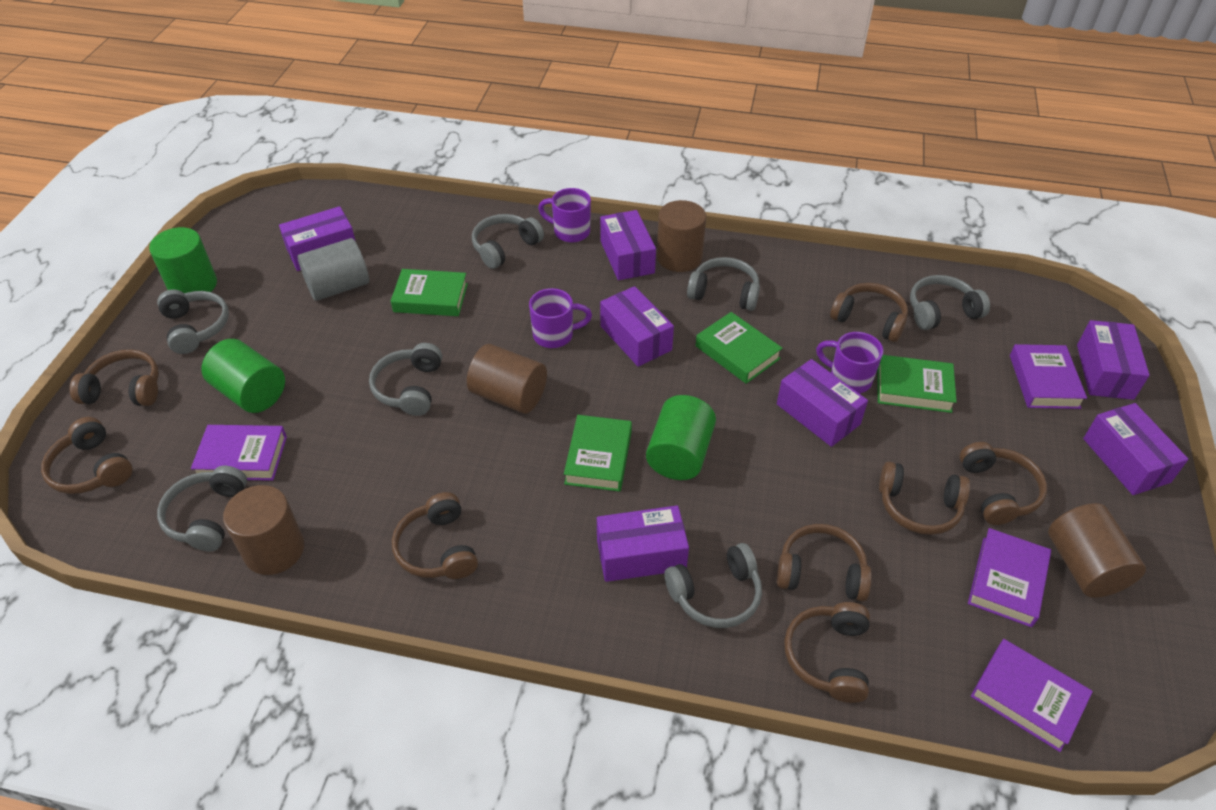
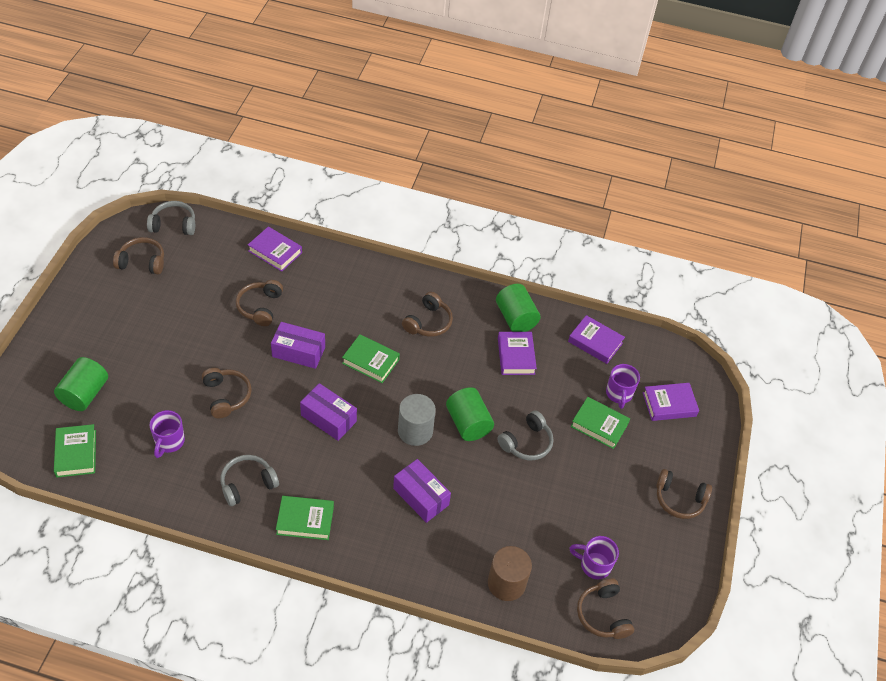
brown cylinder: 4 -> 1
brown headphones: 8 -> 6
grey headphones: 7 -> 3
purple box: 7 -> 3

